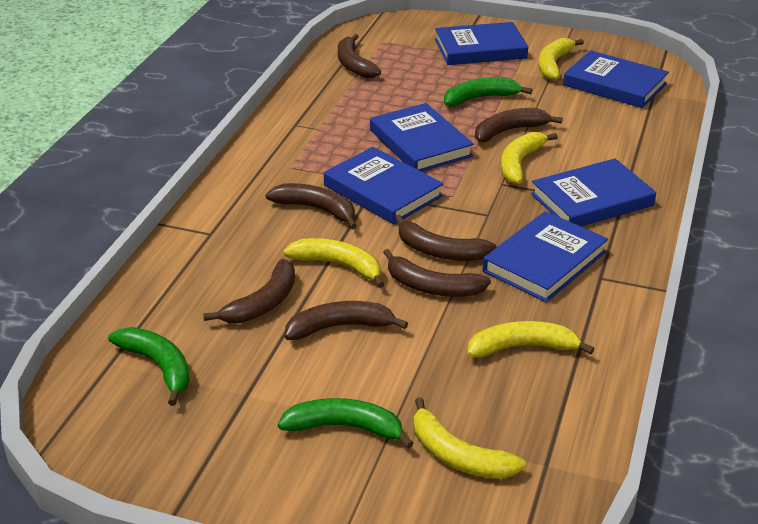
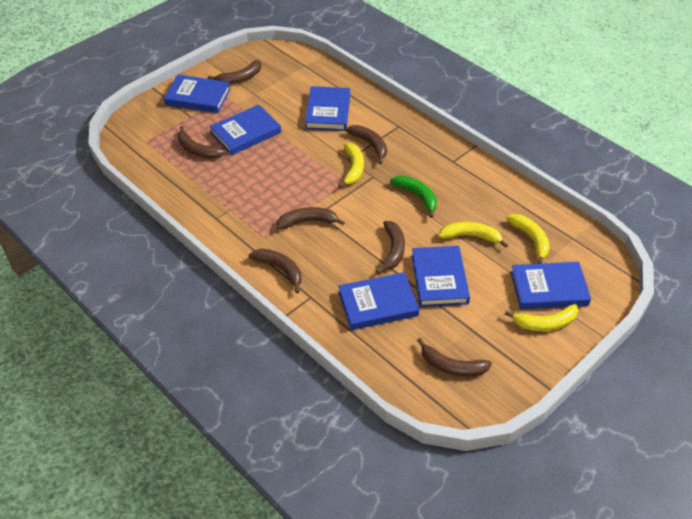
green banana: 3 -> 1
yellow banana: 5 -> 4

